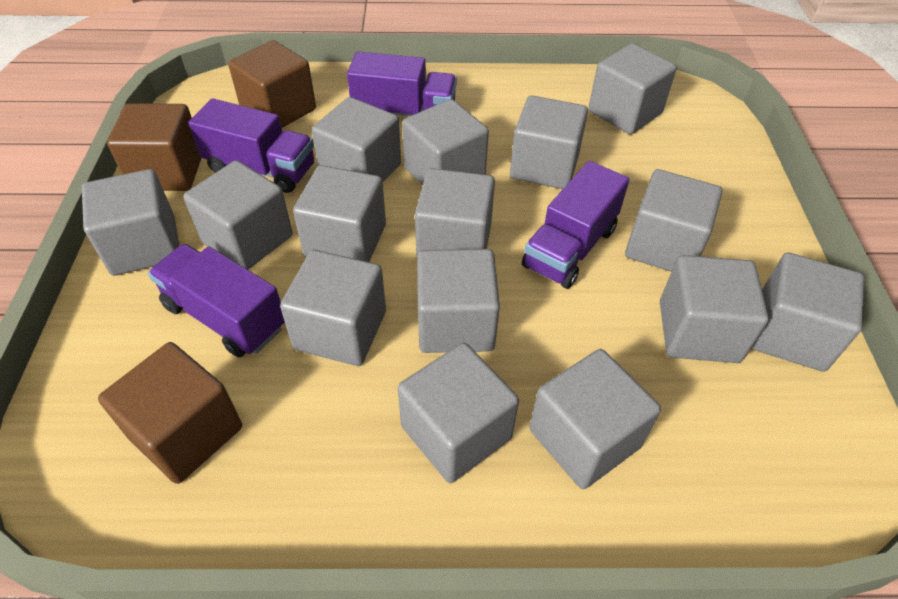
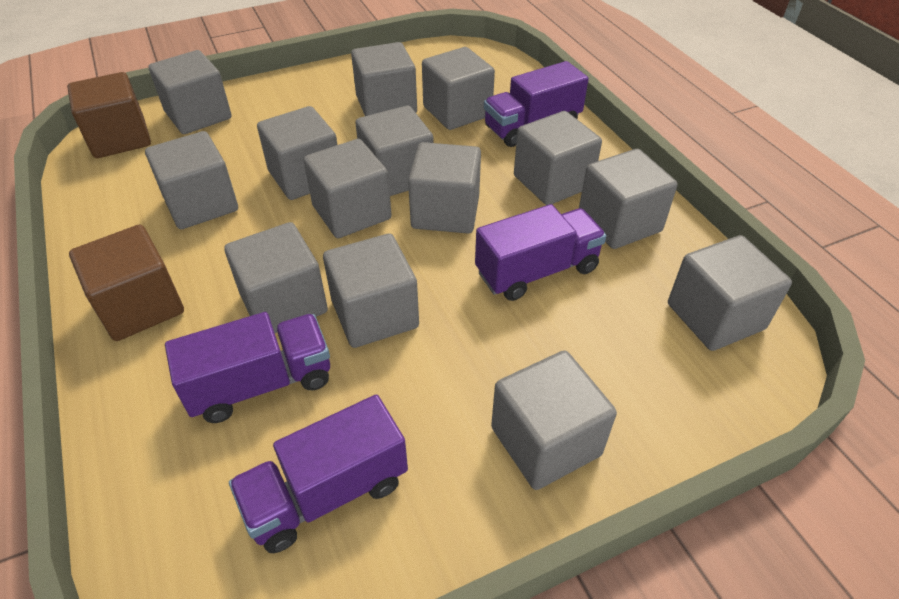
brown cube: 3 -> 2
grey cube: 15 -> 14

